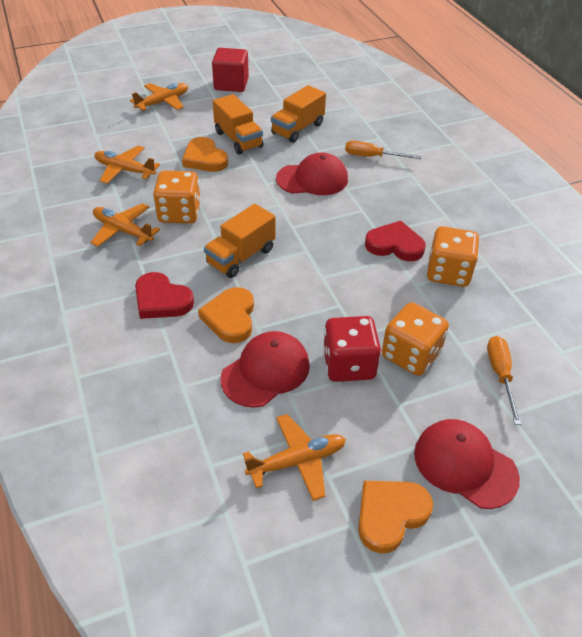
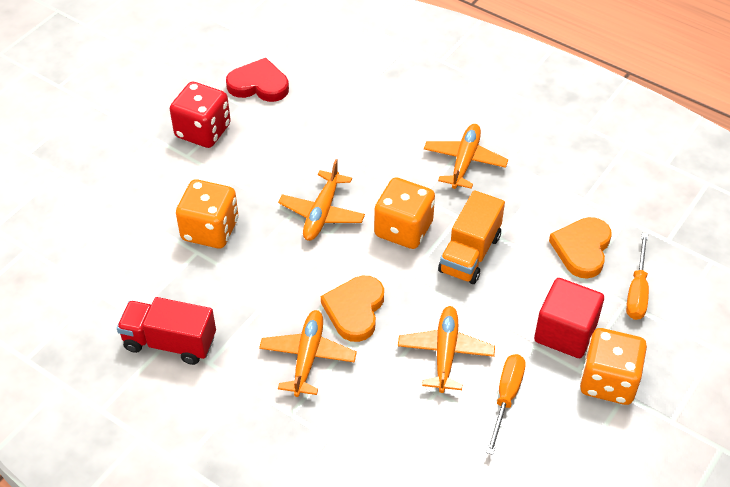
orange heart: 3 -> 2
orange truck: 3 -> 1
red cap: 3 -> 0
red heart: 2 -> 1
red truck: 0 -> 1

